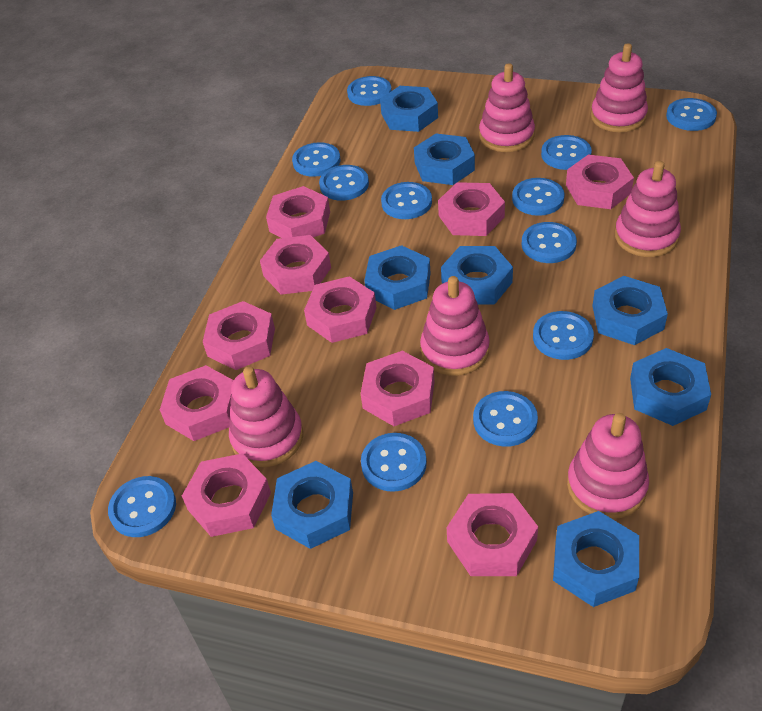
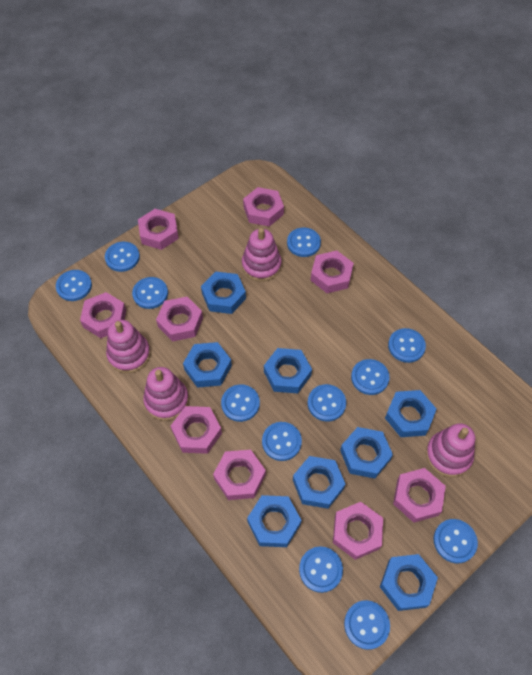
pink nut: 10 -> 9
pink stacking toy: 6 -> 4

